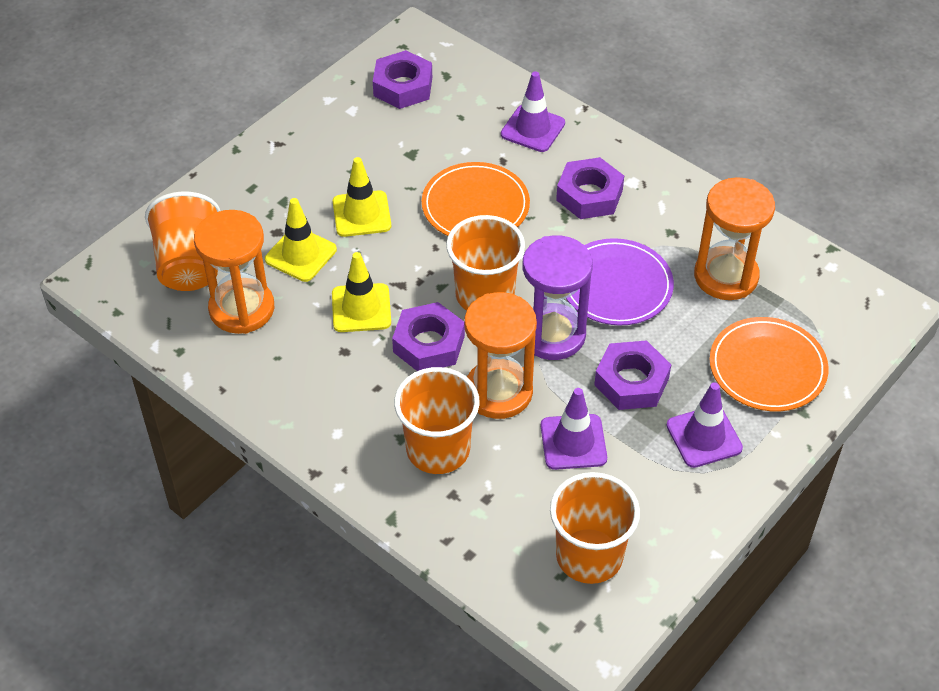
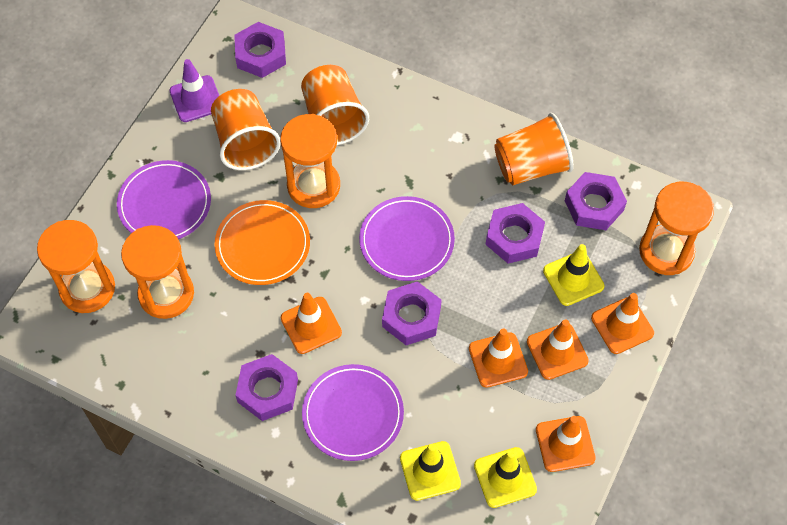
orange cup: 4 -> 3
orange hourglass: 3 -> 4
orange plate: 2 -> 1
orange traffic cone: 0 -> 5
purple hourglass: 1 -> 0
purple nut: 4 -> 5
purple plate: 1 -> 3
purple traffic cone: 3 -> 1

